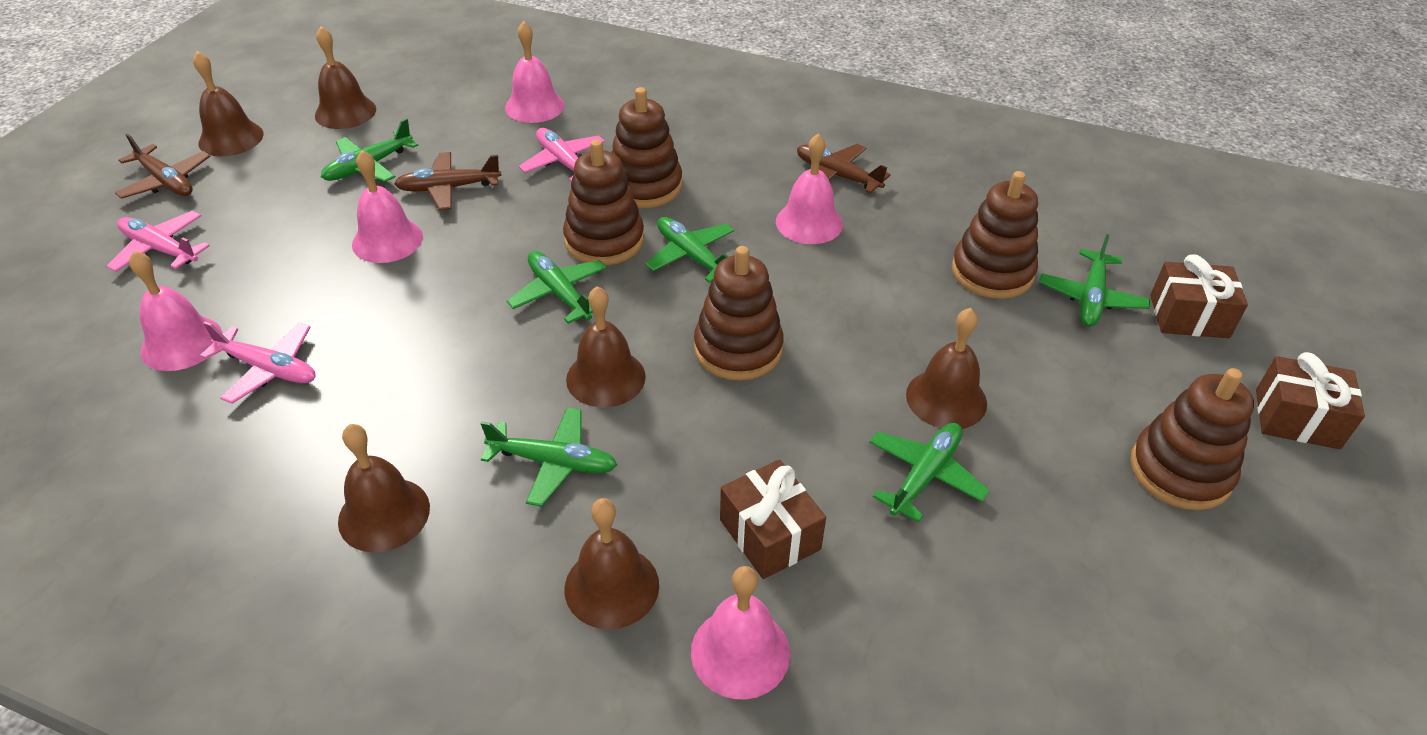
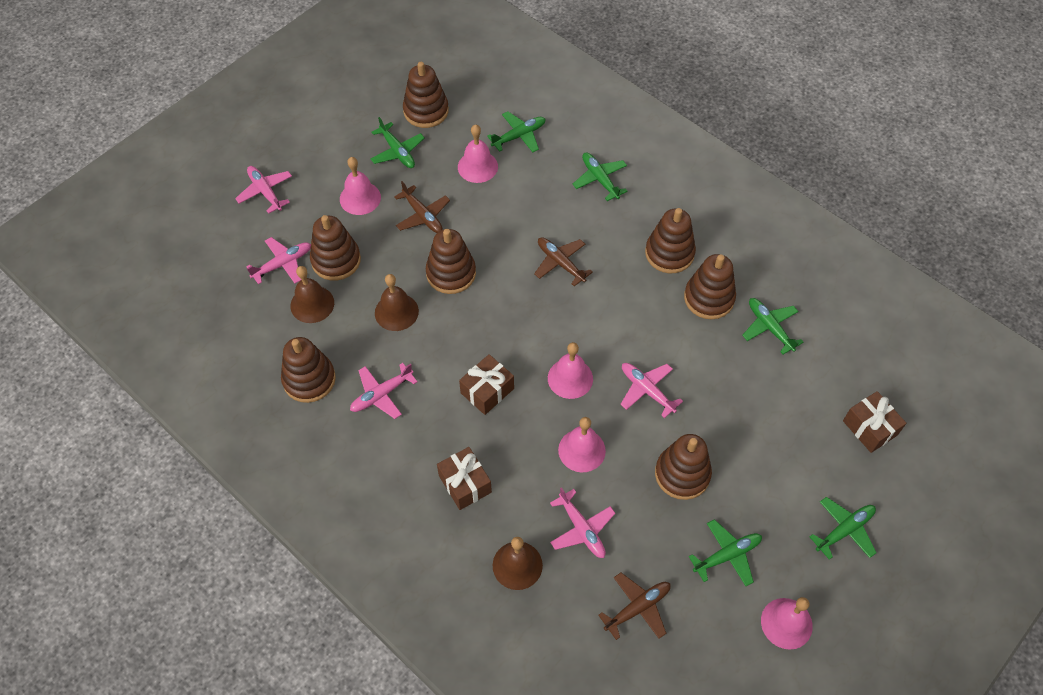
brown bell: 6 -> 3
brown stacking toy: 5 -> 7
pink plane: 3 -> 5

